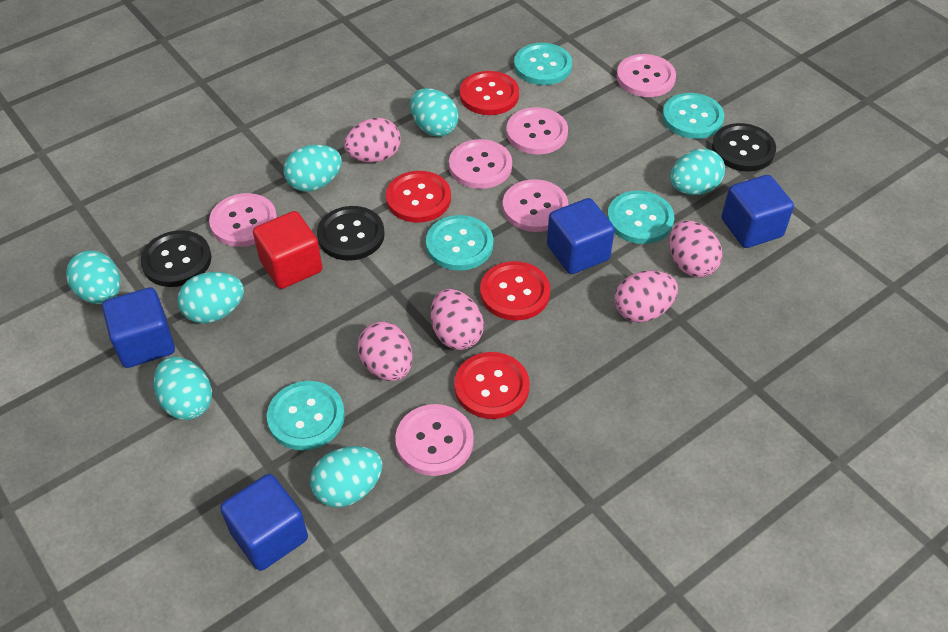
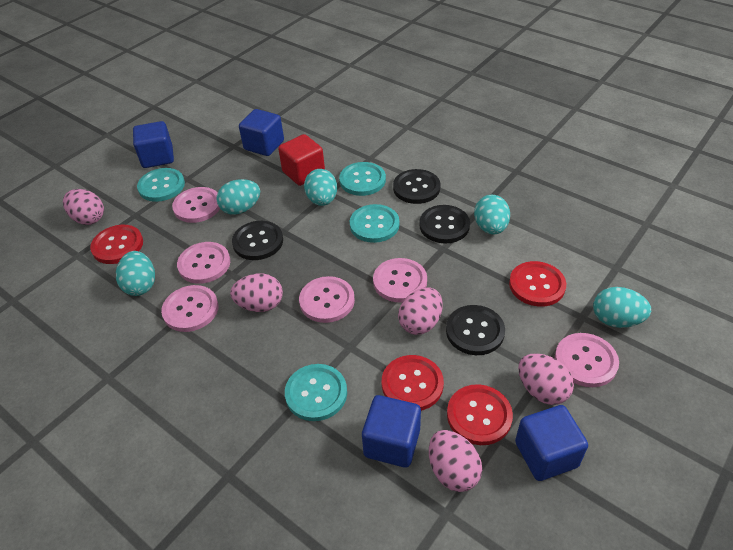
black button: 3 -> 4
turquoise button: 5 -> 4
turquoise egg: 7 -> 5

